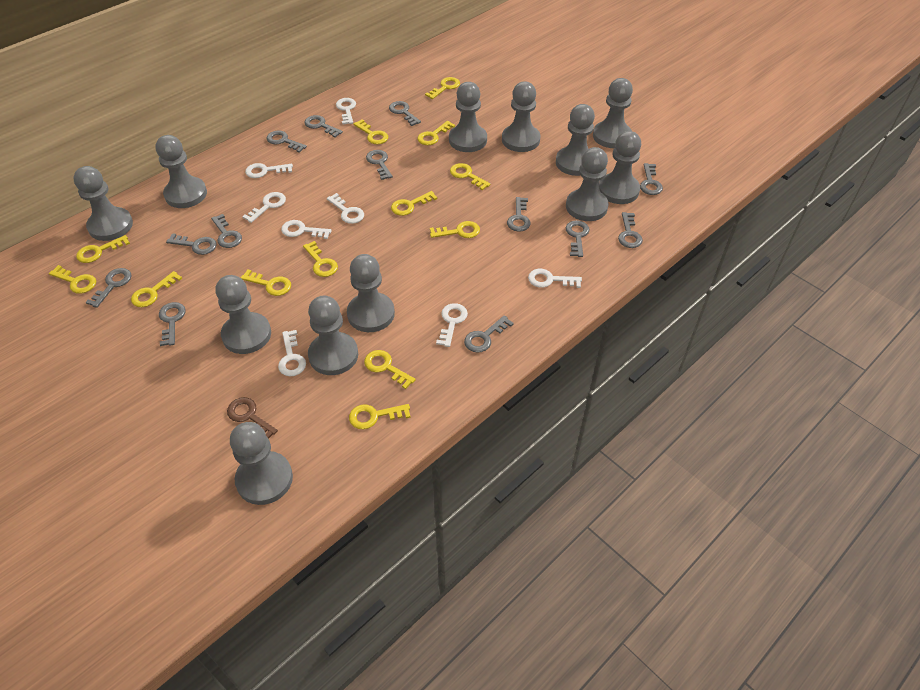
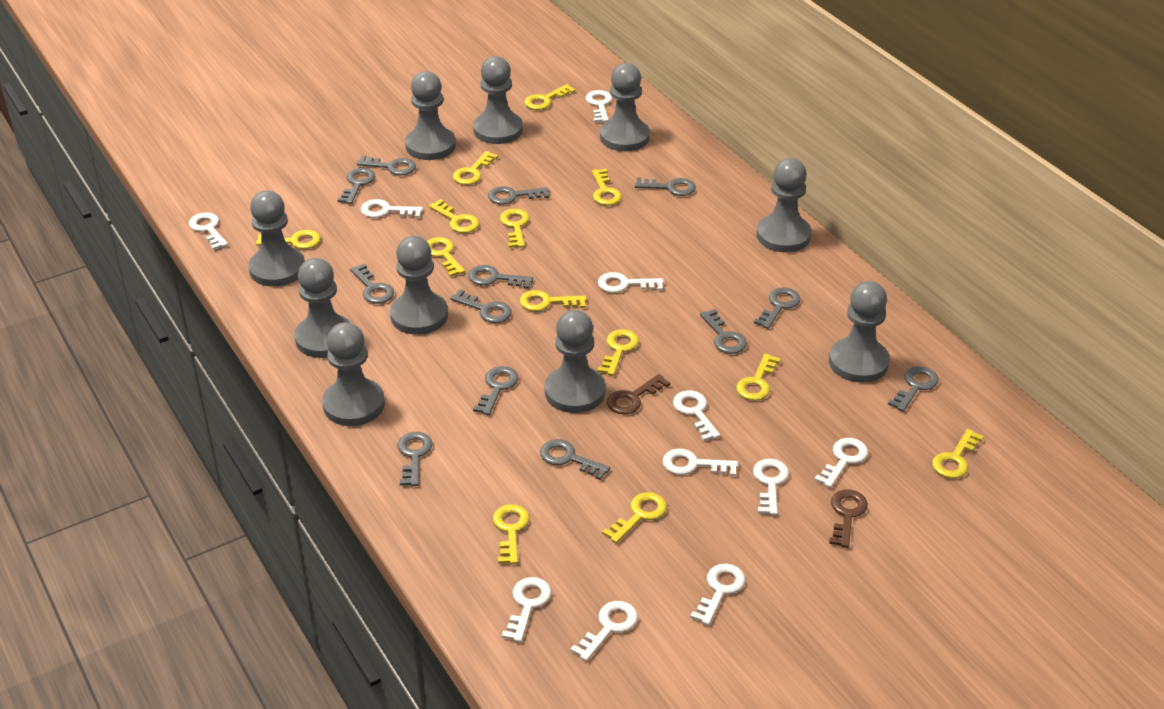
brown key: 1 -> 2
grey pawn: 12 -> 10
white key: 8 -> 11

